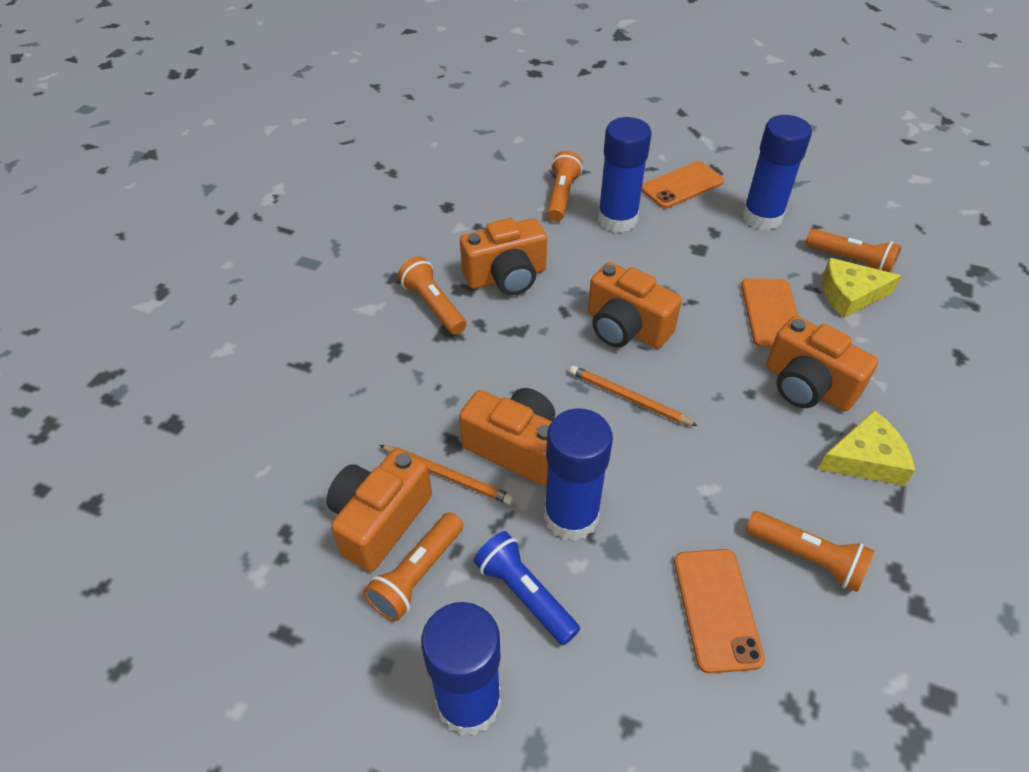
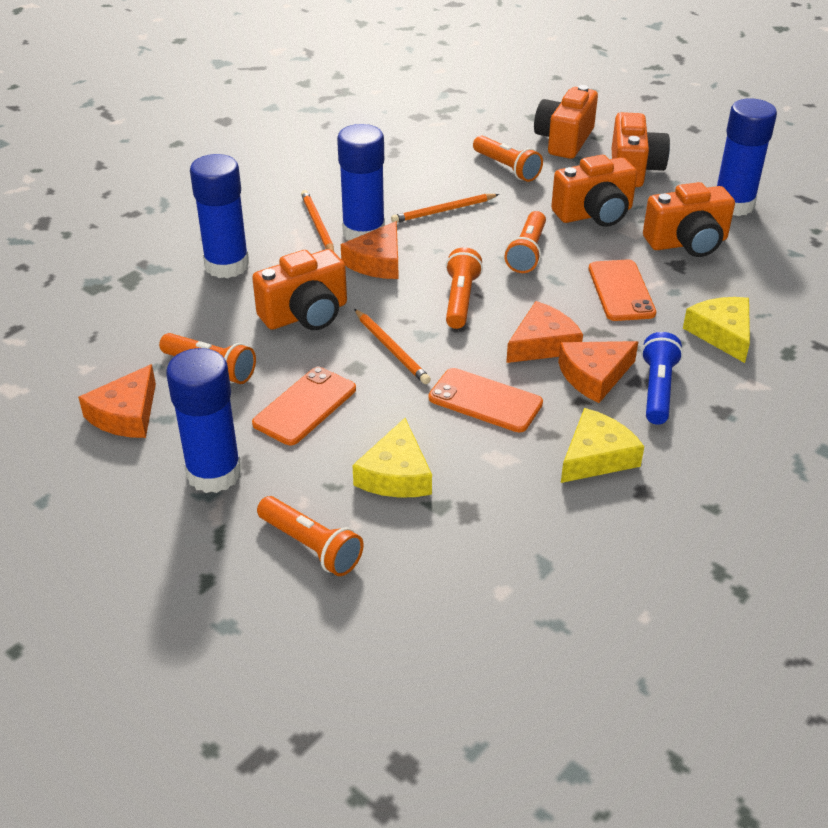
orange cheese: 0 -> 4
orange pencil: 2 -> 3
yellow cheese: 2 -> 3

